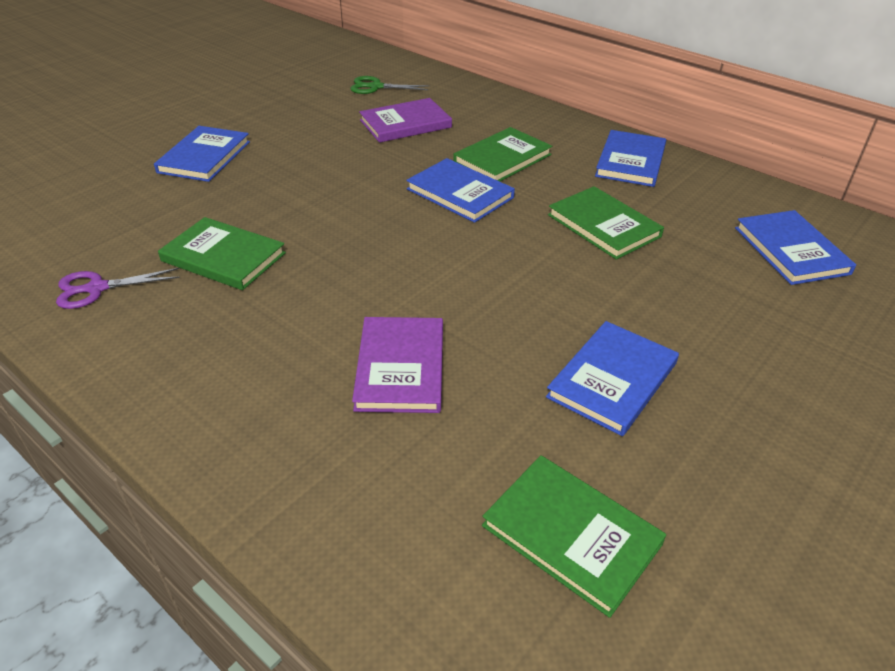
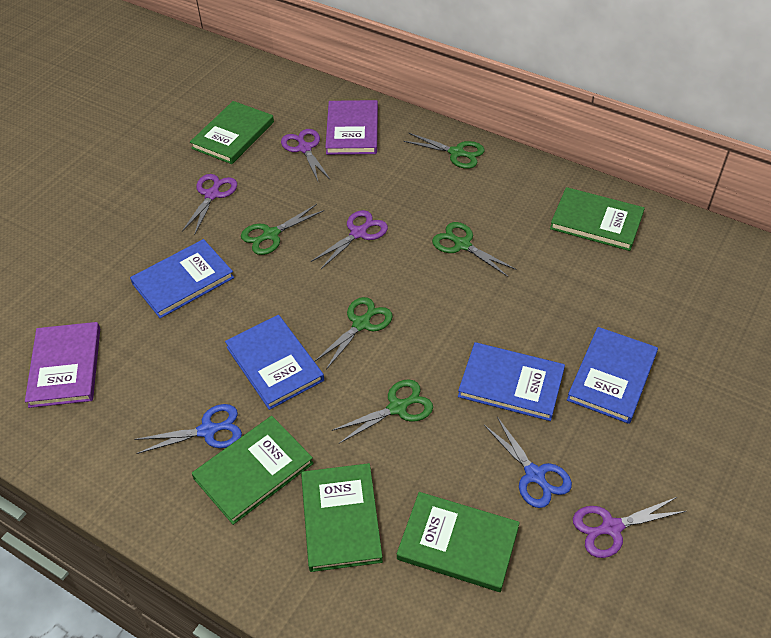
blue book: 5 -> 4
blue scissors: 0 -> 2
green book: 4 -> 5
green scissors: 1 -> 5
purple scissors: 1 -> 4

